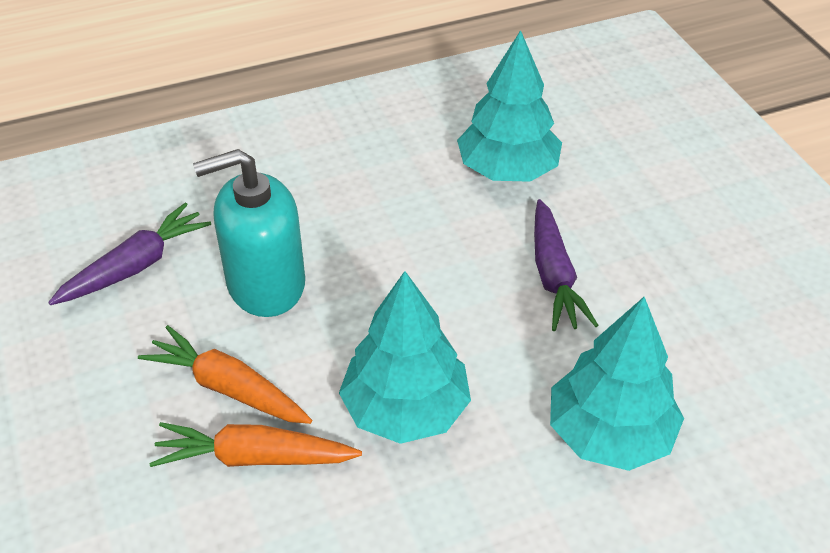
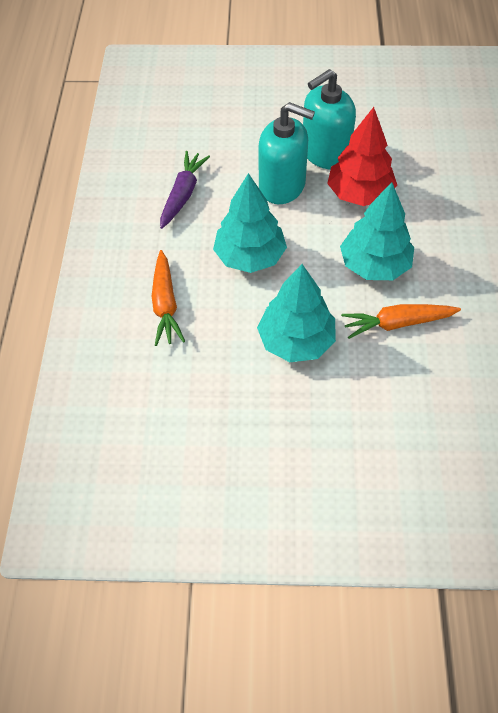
purple carrot: 2 -> 1
red tree: 0 -> 1
turquoise soap dispenser: 1 -> 2

